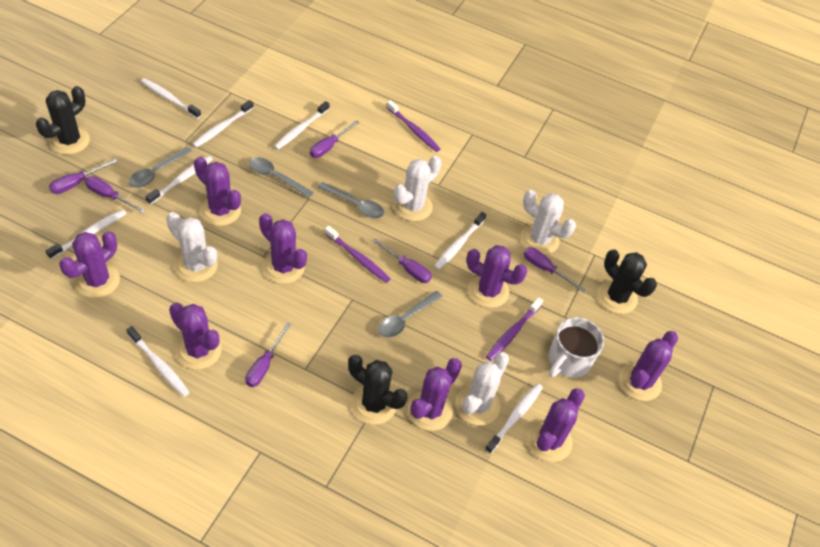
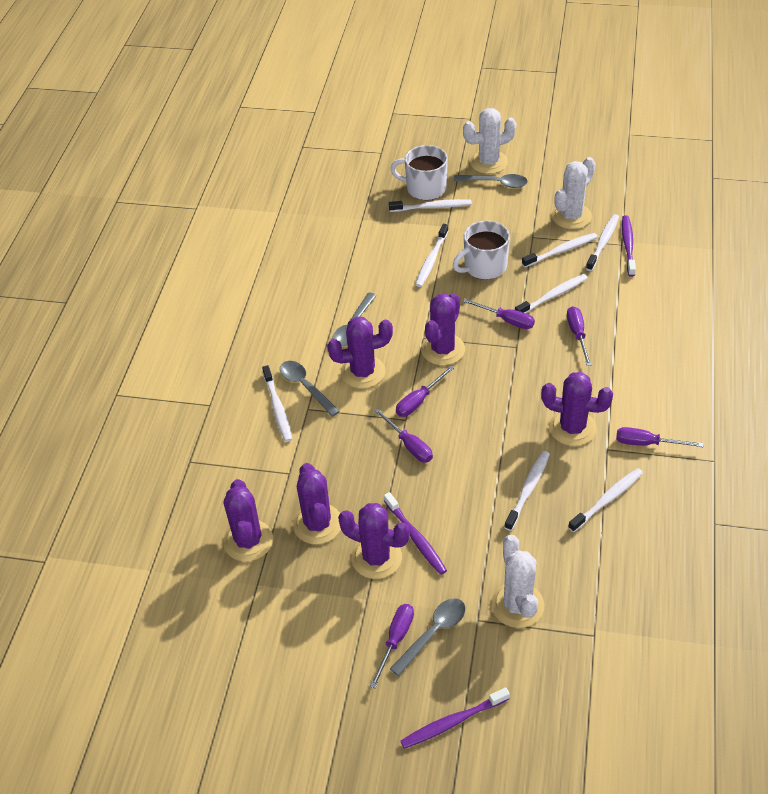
black cactus: 3 -> 0
purple cactus: 8 -> 6
white cactus: 4 -> 3
white mug: 1 -> 2

